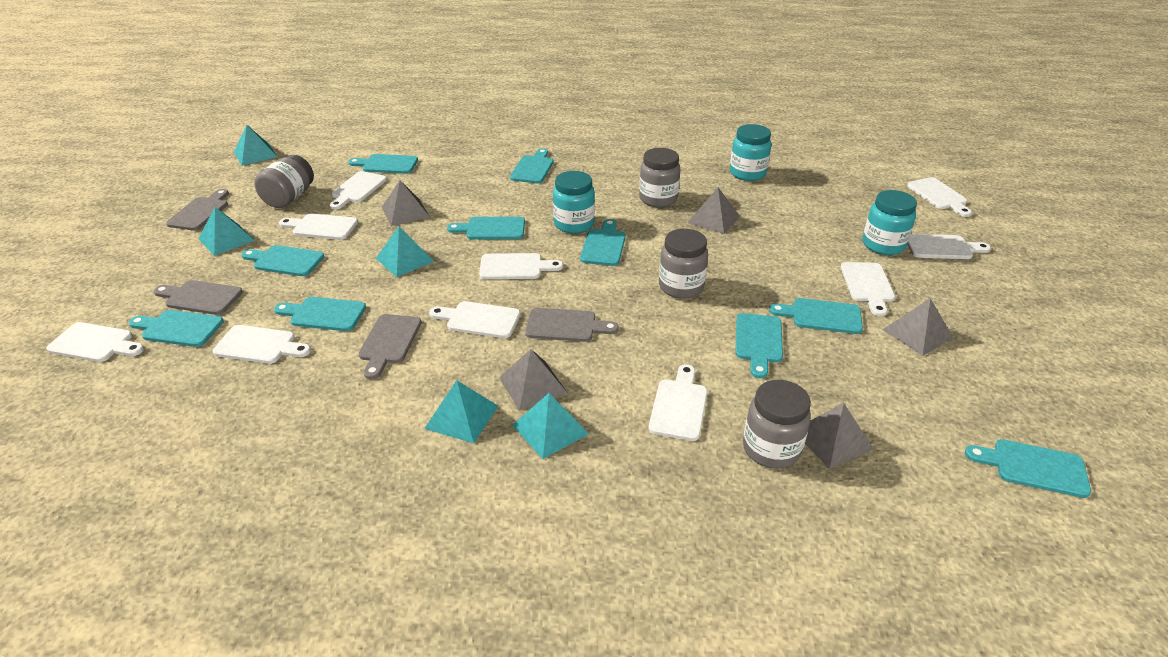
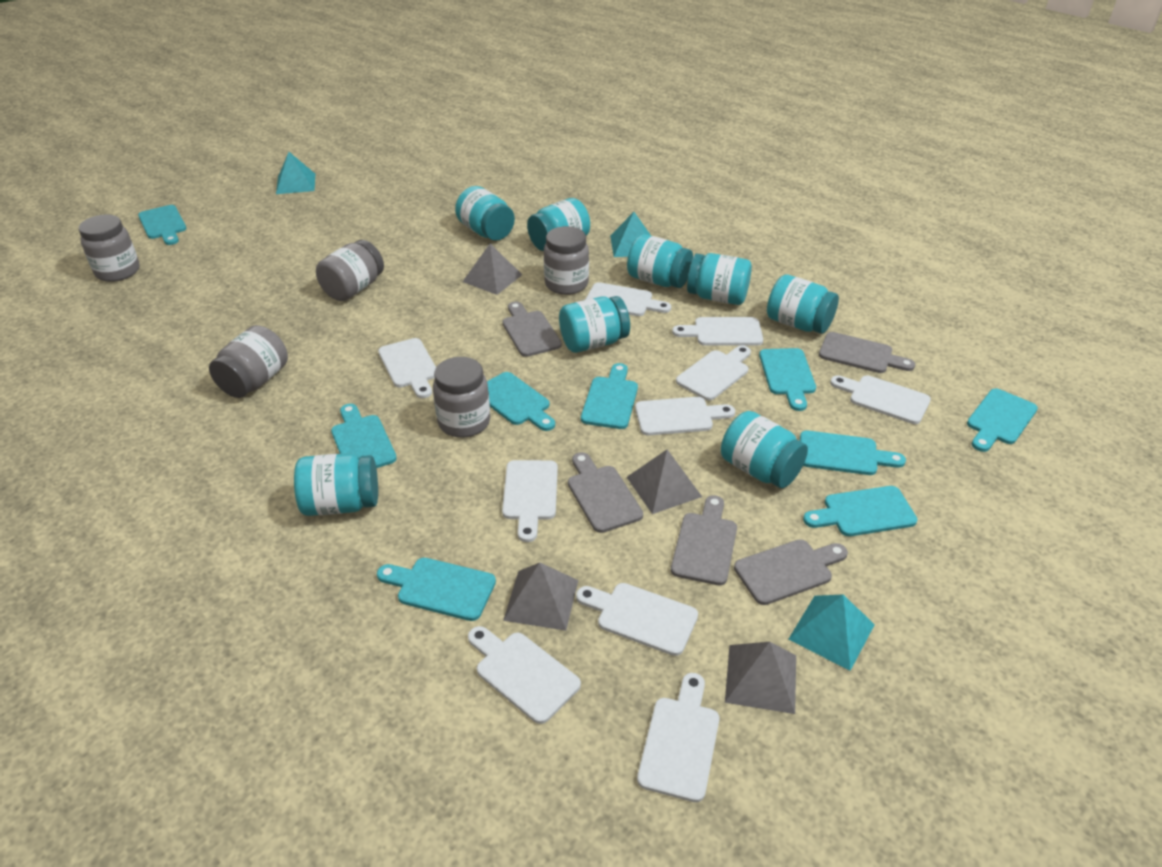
grey cutting board: 4 -> 5
grey jar: 4 -> 5
grey pyramid: 5 -> 4
turquoise cutting board: 10 -> 9
turquoise jar: 3 -> 8
turquoise pyramid: 5 -> 3

